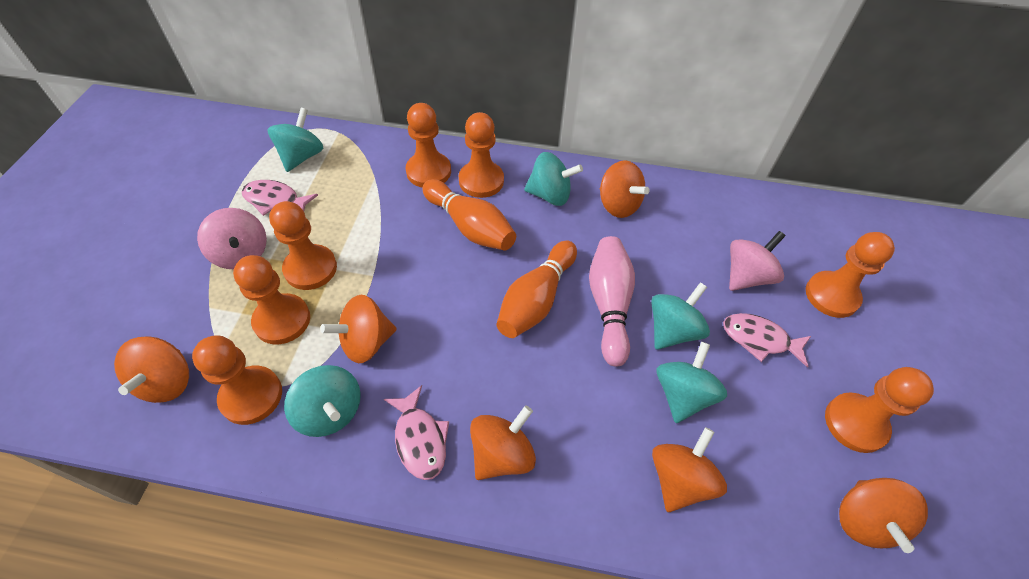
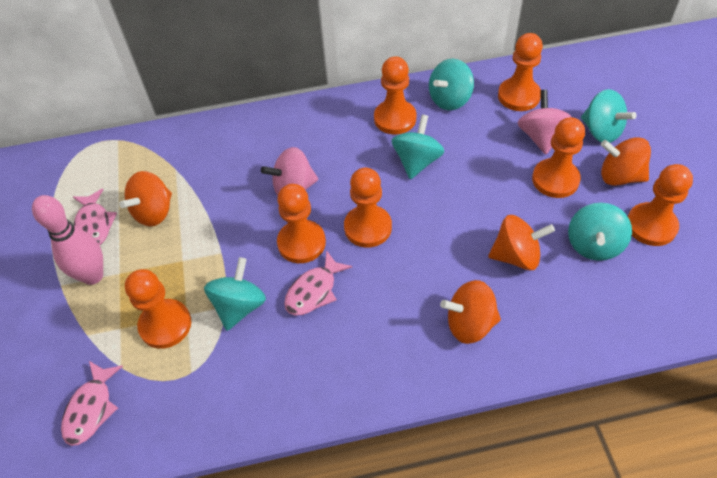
orange bowling pin: 2 -> 0
orange spinning top: 6 -> 4

